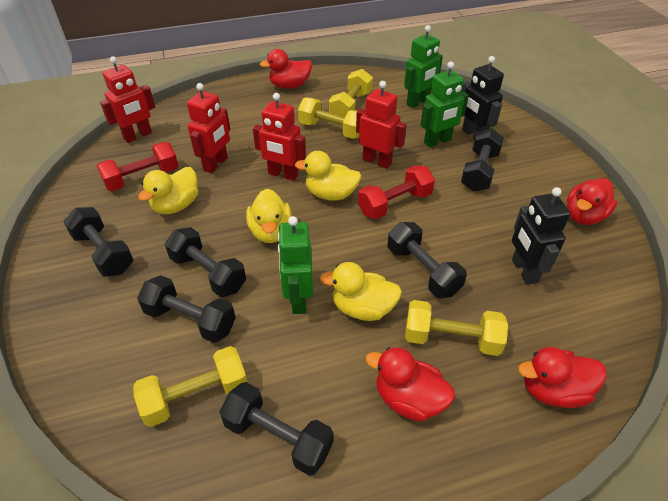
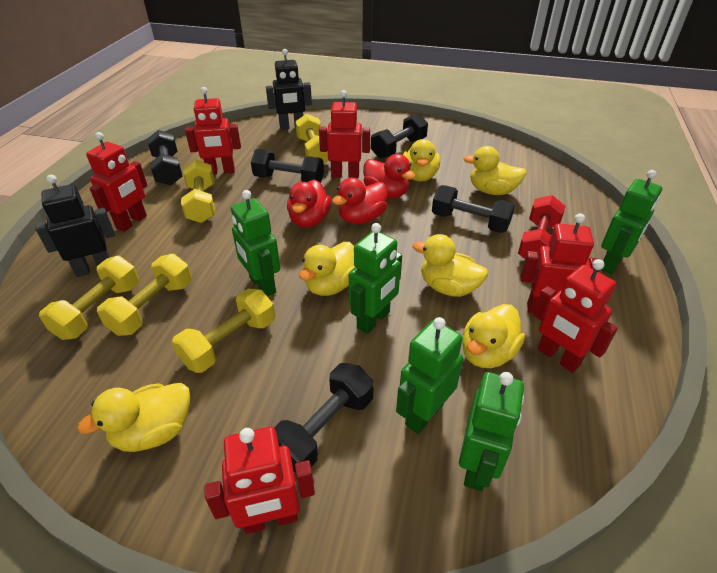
black dumbbell: 6 -> 5
green robot: 3 -> 5
red duck: 4 -> 3
red dumbbell: 2 -> 1
red robot: 4 -> 6
yellow duck: 4 -> 6
yellow dumbbell: 4 -> 5

